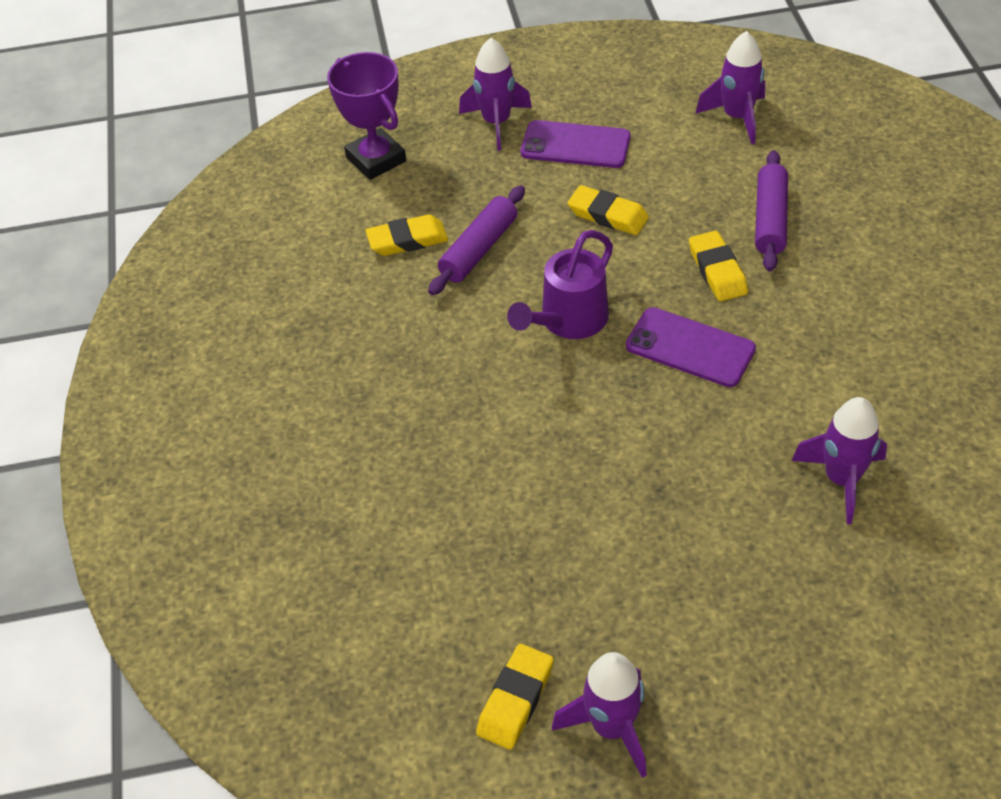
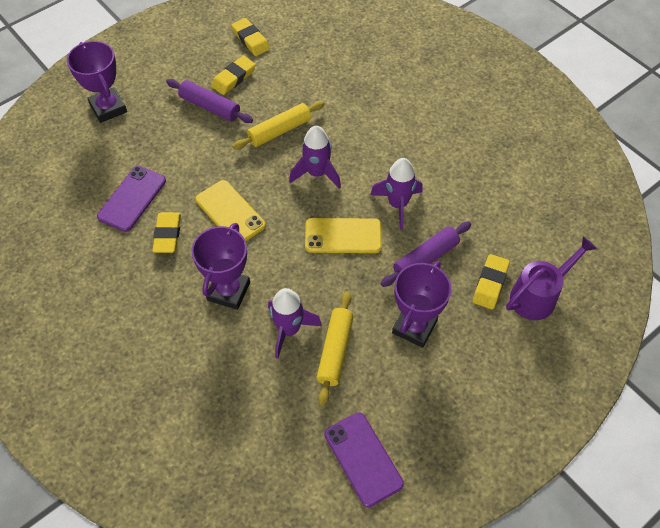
purple rocket: 4 -> 3
purple trophy: 1 -> 3
yellow phone: 0 -> 2
yellow rolling pin: 0 -> 2

